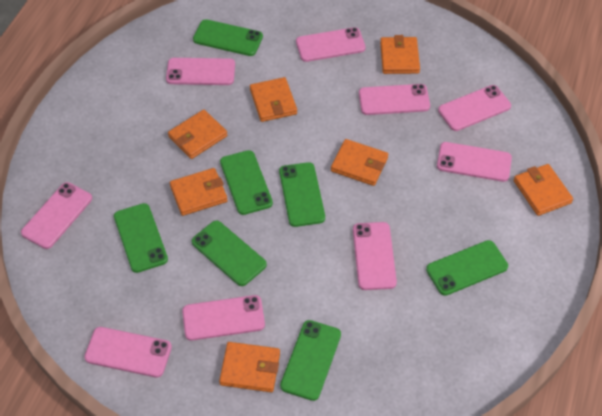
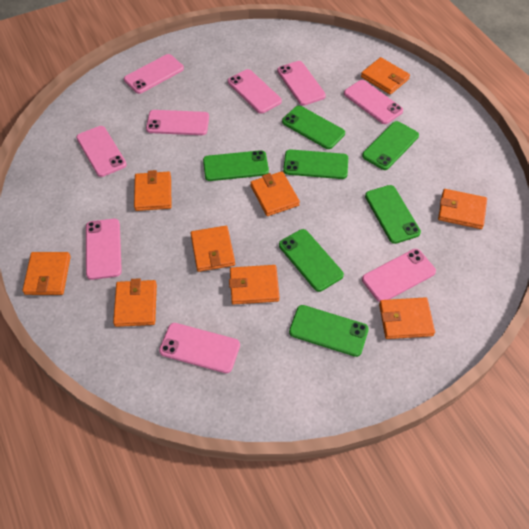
orange wallet: 7 -> 9

